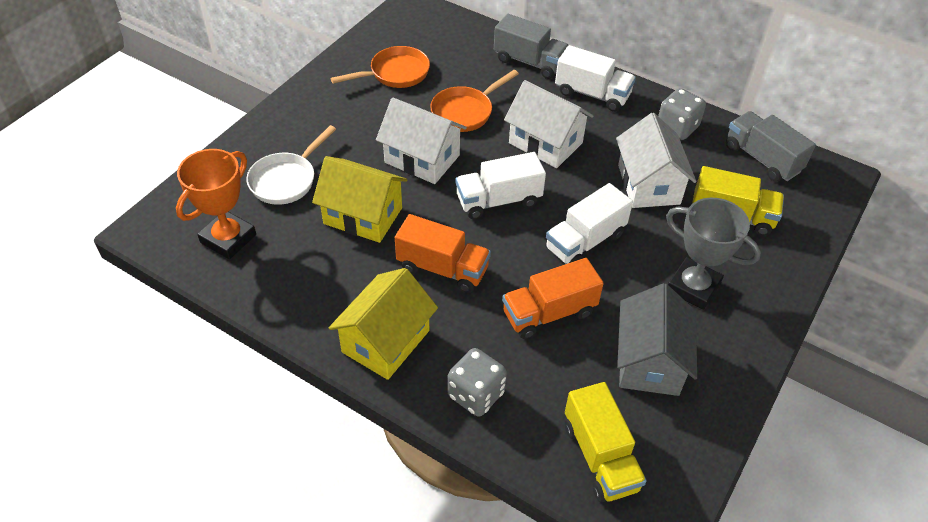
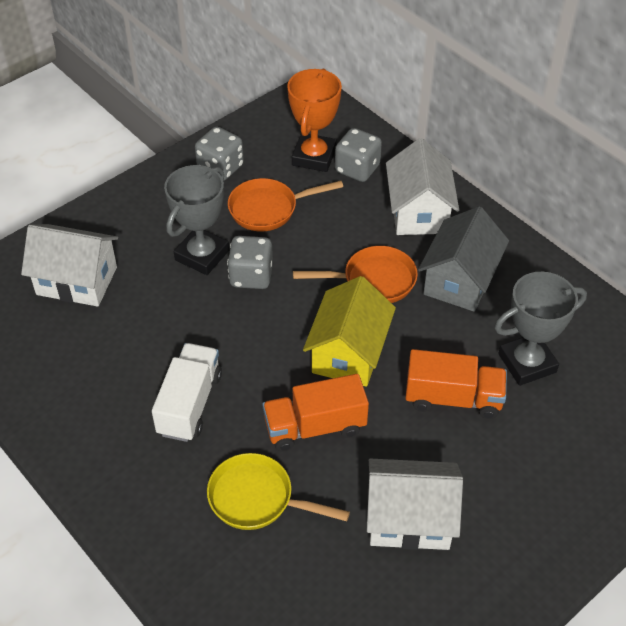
grey dice: 2 -> 3
grey trophy: 1 -> 2
grey truck: 2 -> 0
white pan: 1 -> 0
white truck: 3 -> 1
yellow house: 2 -> 1
yellow pan: 0 -> 1
yellow truck: 2 -> 0

